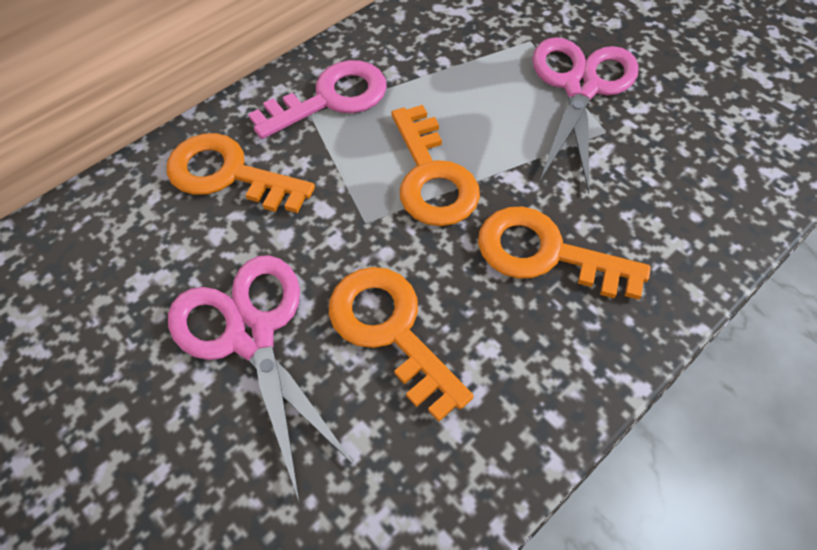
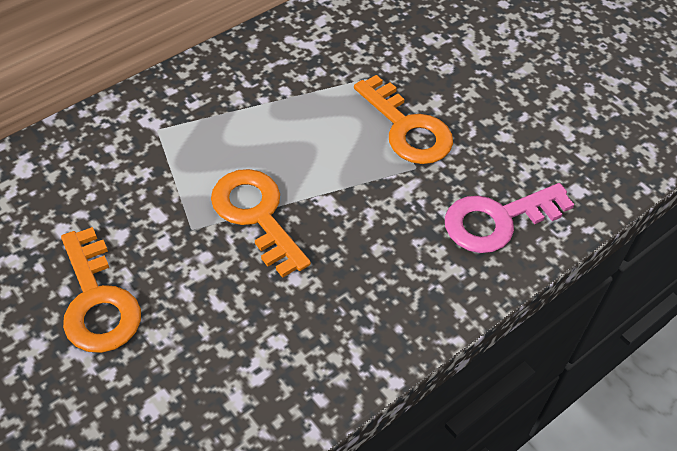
orange key: 4 -> 3
pink scissors: 2 -> 0

